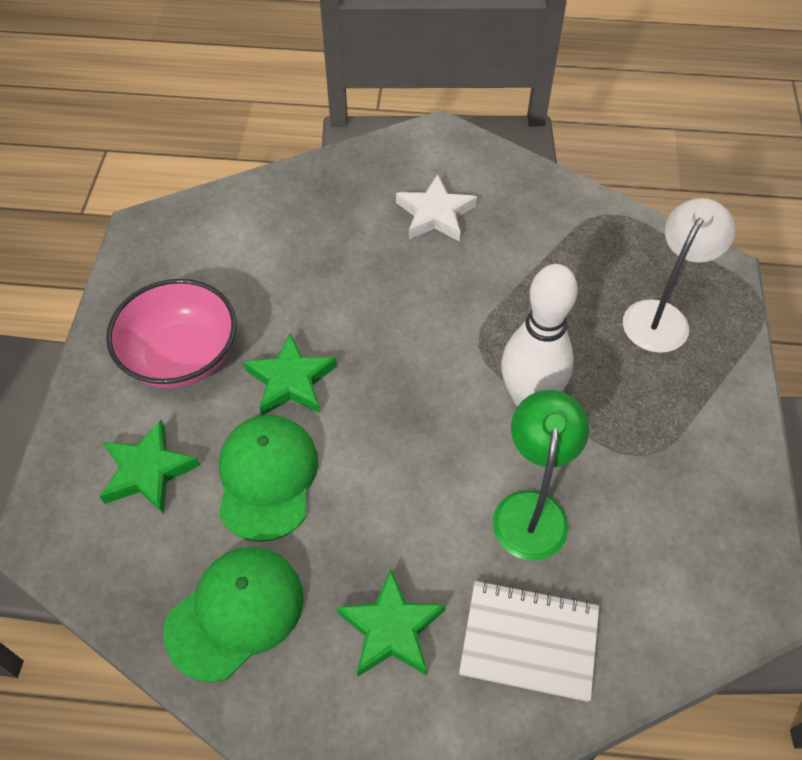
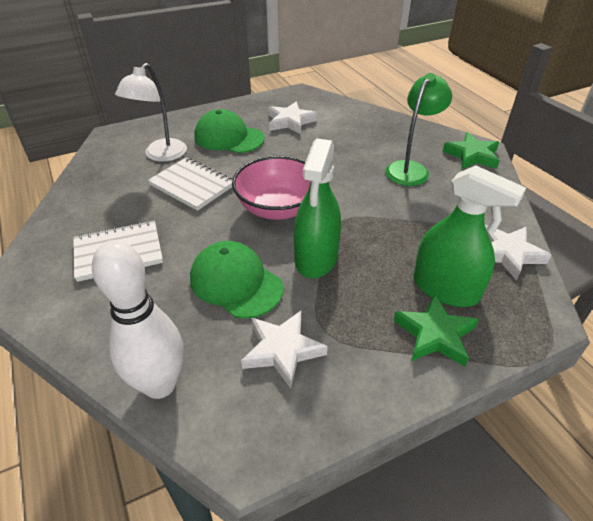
green spray bottle: 0 -> 2
green star: 3 -> 2
white notebook: 1 -> 2
white star: 1 -> 3

